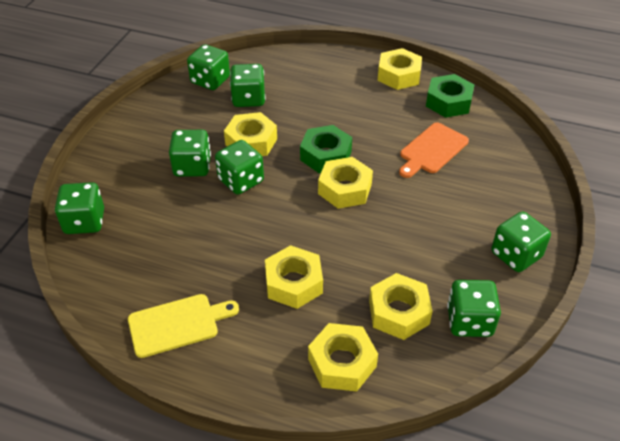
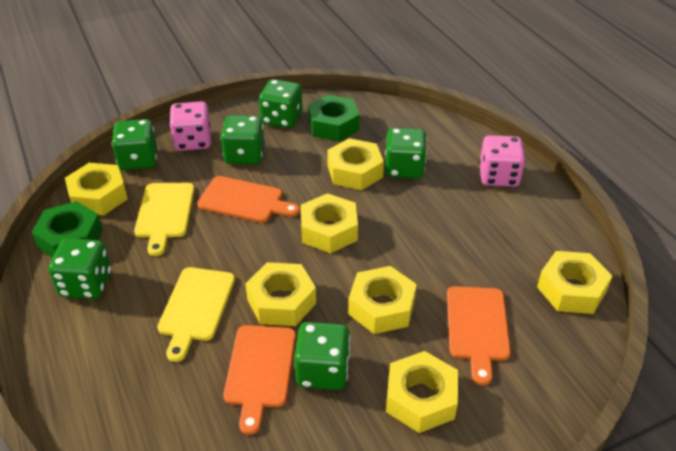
green dice: 7 -> 6
orange cutting board: 1 -> 3
pink dice: 0 -> 2
yellow cutting board: 1 -> 2
yellow nut: 6 -> 7

